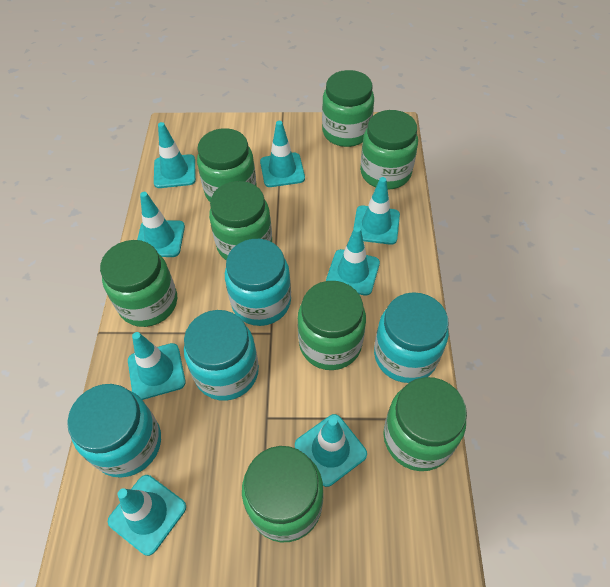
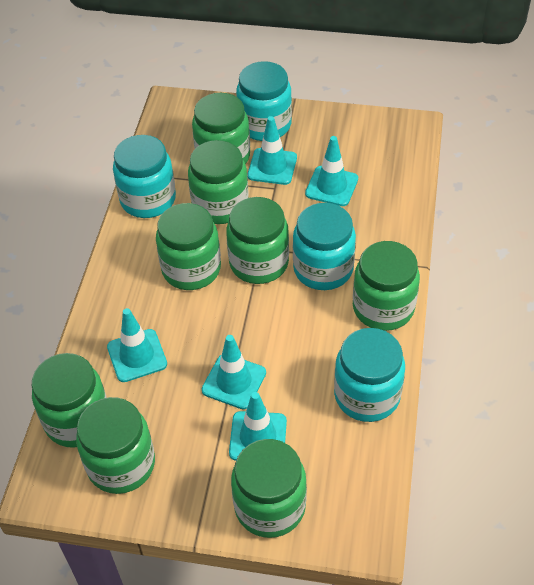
turquoise traffic cone: 8 -> 5

